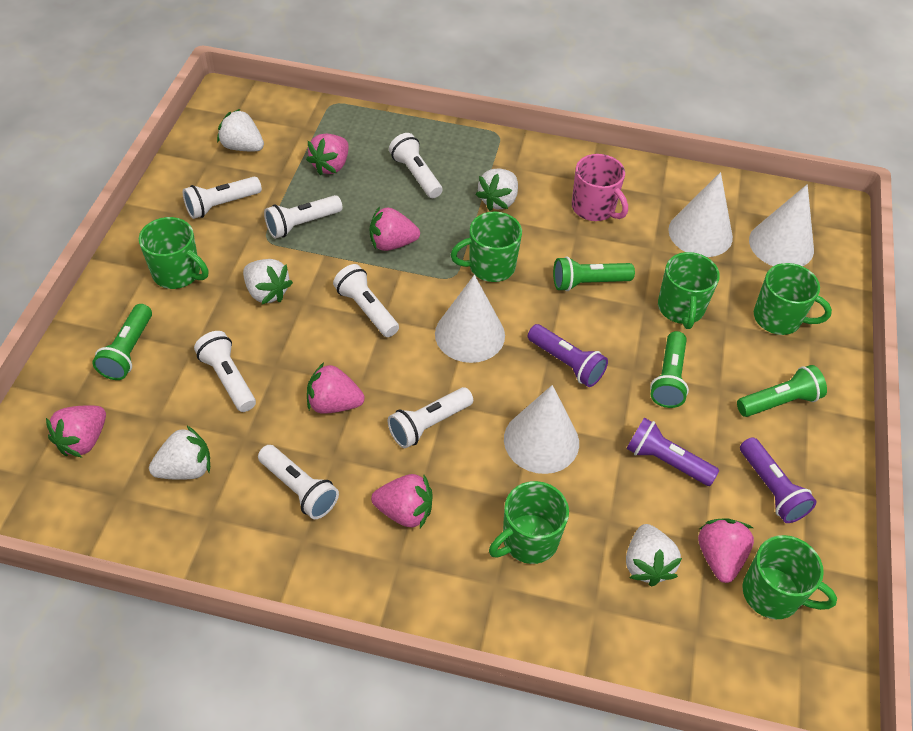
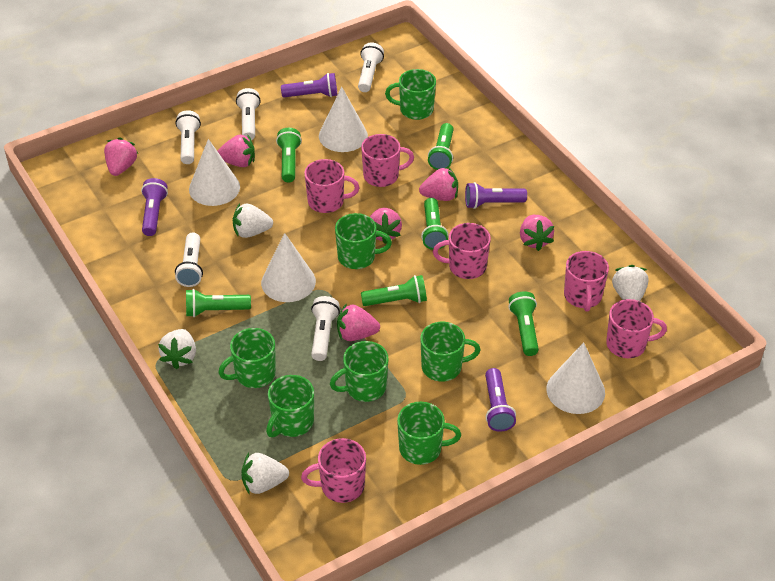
green flashlight: 4 -> 6
green mug: 6 -> 7
pink mug: 1 -> 6
purple flashlight: 3 -> 4
white flashlight: 7 -> 5
white strawberry: 5 -> 4

